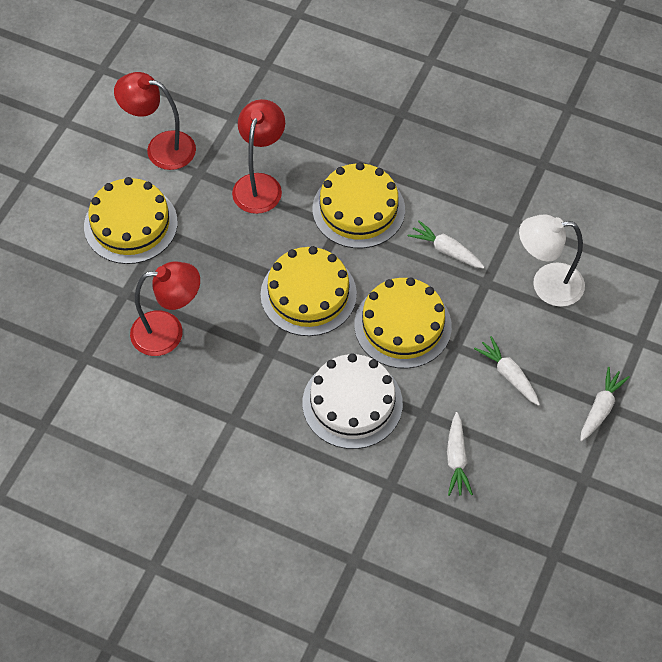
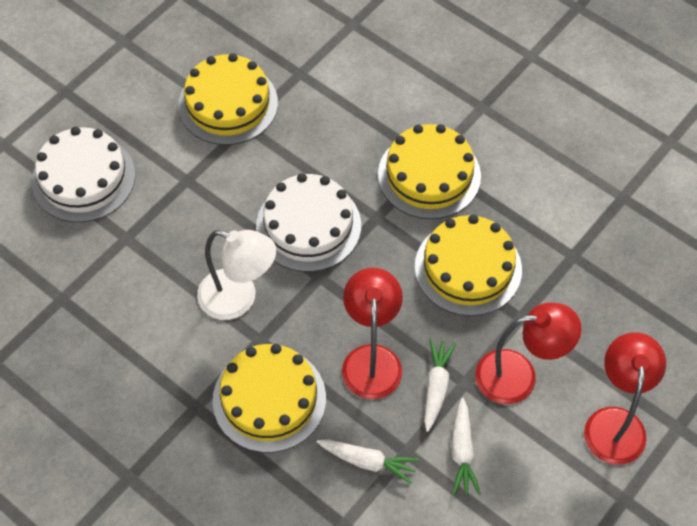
white cake: 1 -> 2
white carrot: 4 -> 3

